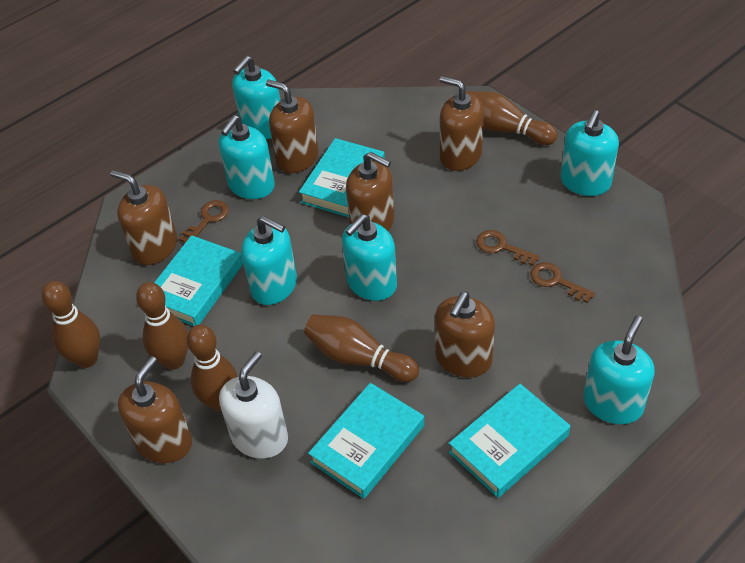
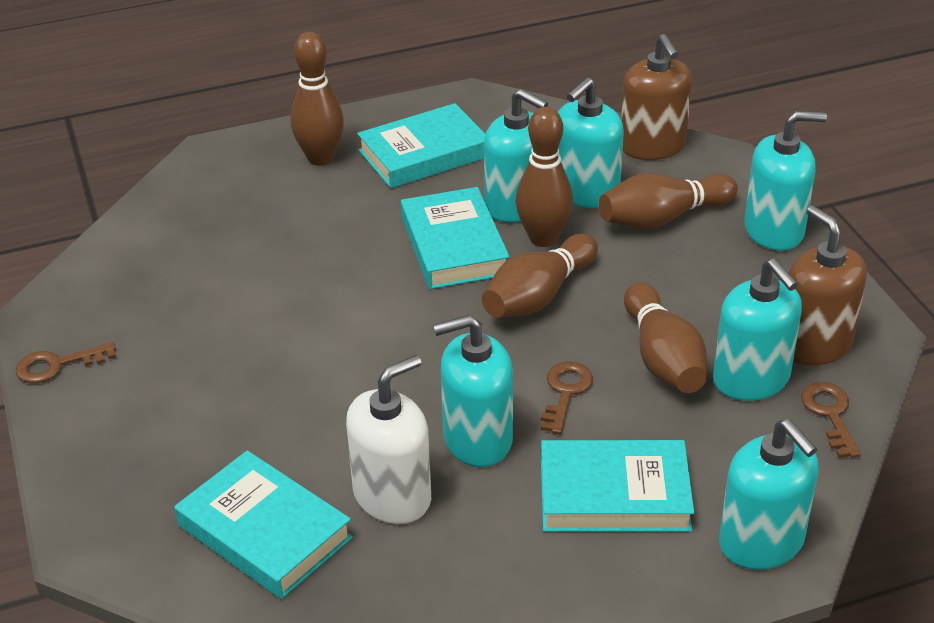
brown soap dispenser: 6 -> 2

